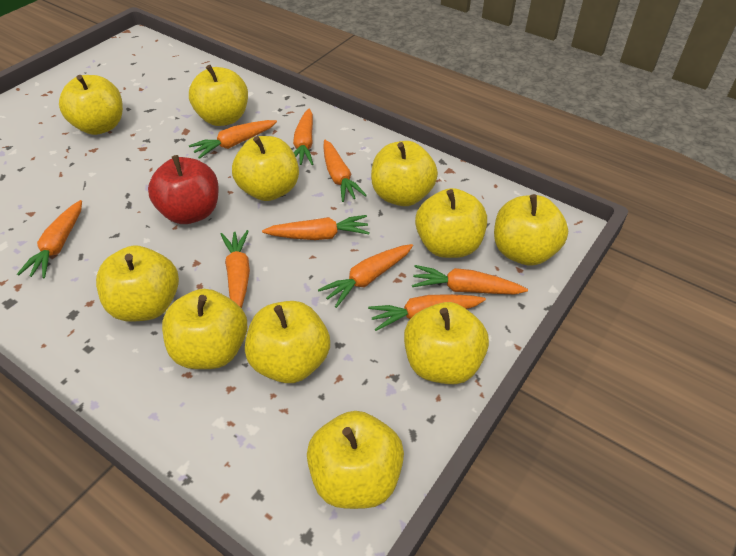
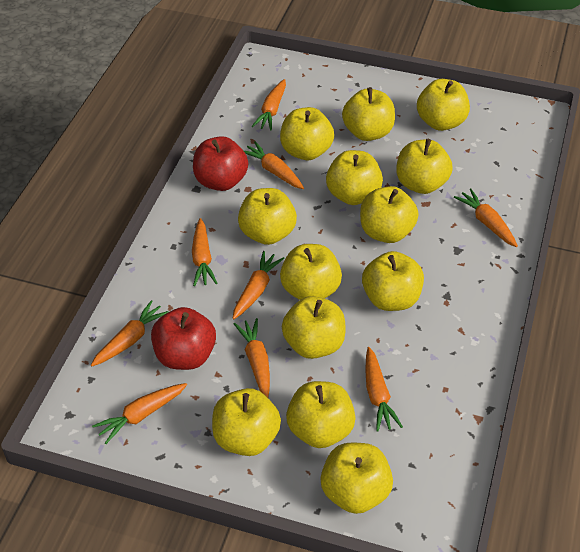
red apple: 1 -> 2
yellow apple: 11 -> 13

